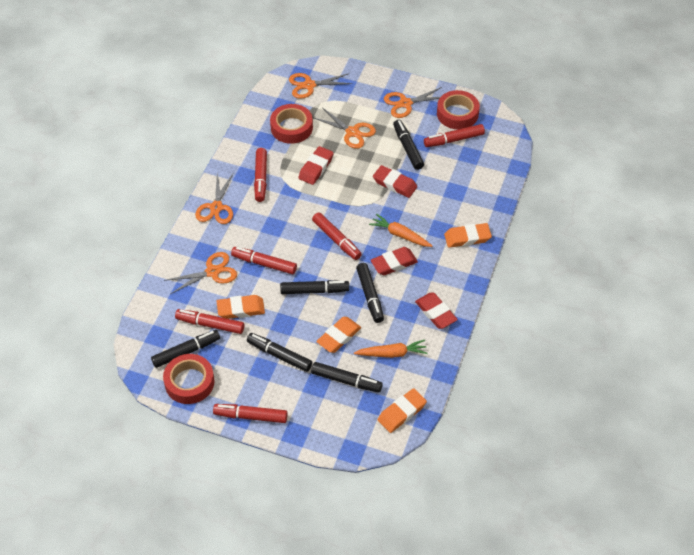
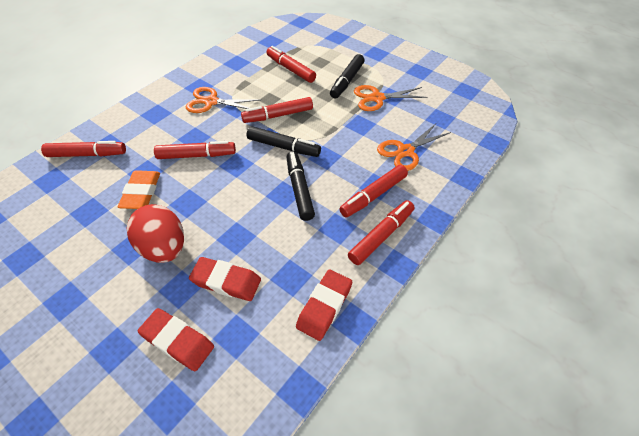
black marker: 6 -> 3
orange carrot: 2 -> 0
orange eraser: 4 -> 1
orange scissors: 5 -> 3
red egg: 0 -> 1
red eraser: 4 -> 3
red tape: 3 -> 0

